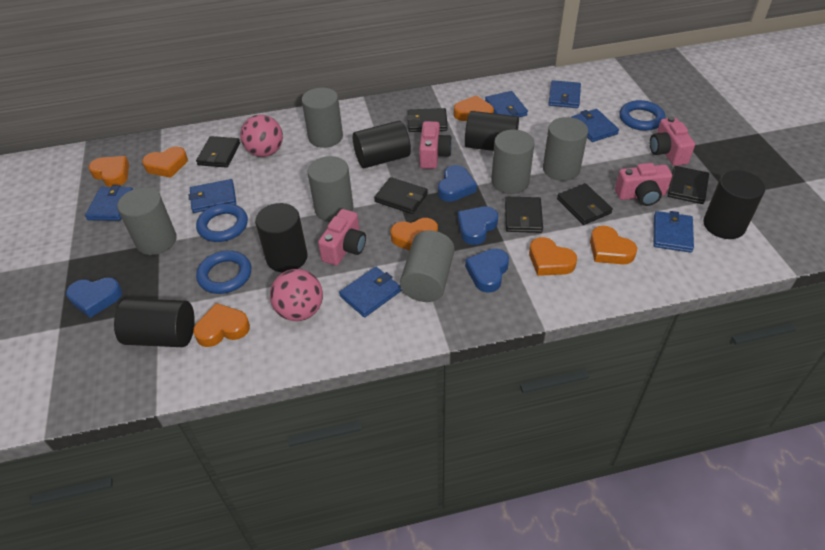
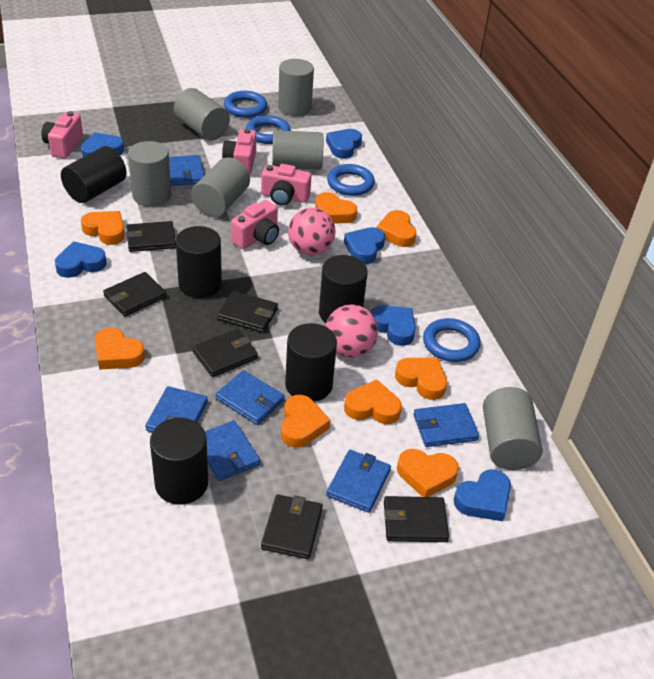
blue heart: 4 -> 6
blue ring: 3 -> 4
blue wallet: 7 -> 6
orange heart: 7 -> 8

